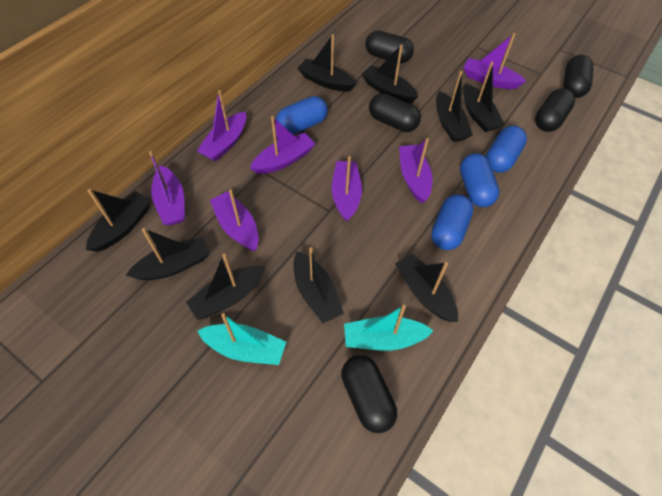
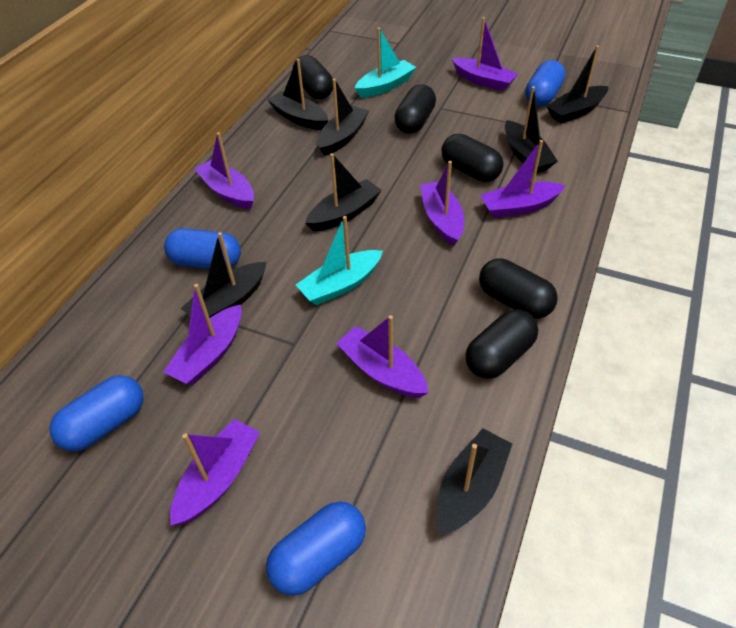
black boat: 9 -> 7

